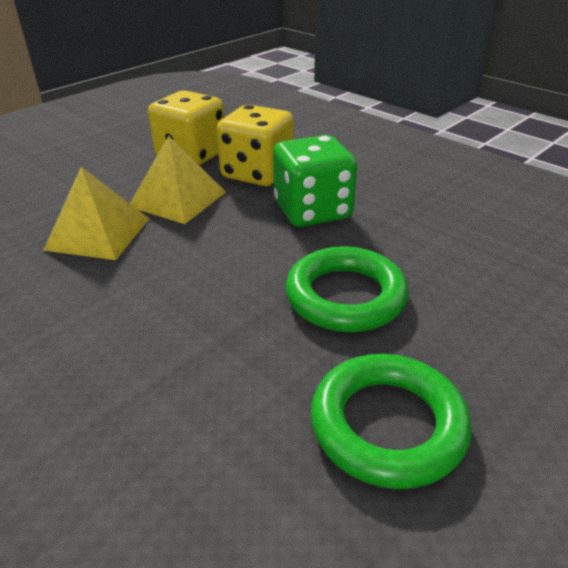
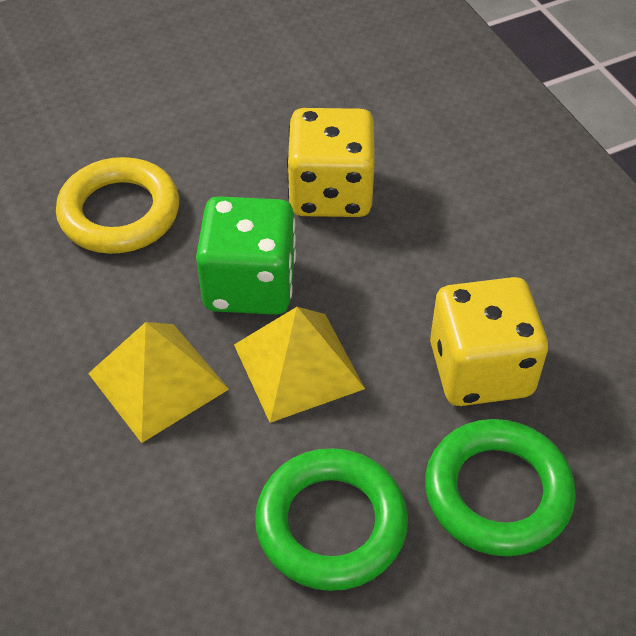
yellow ring: 0 -> 1

